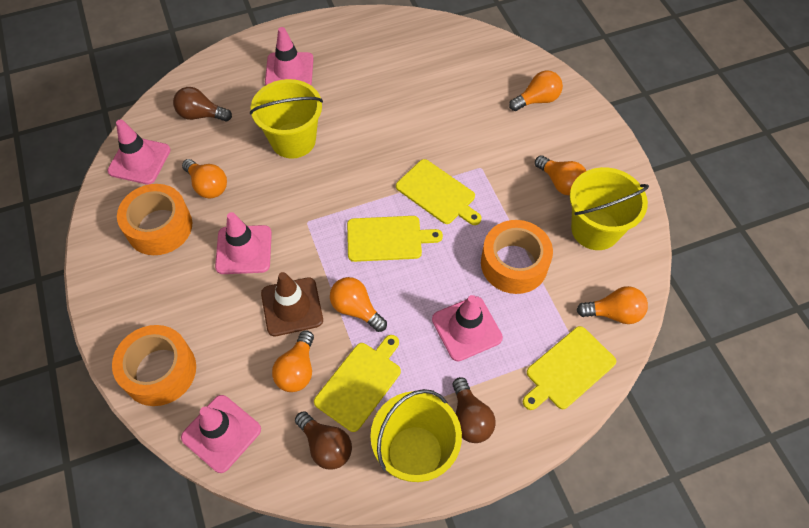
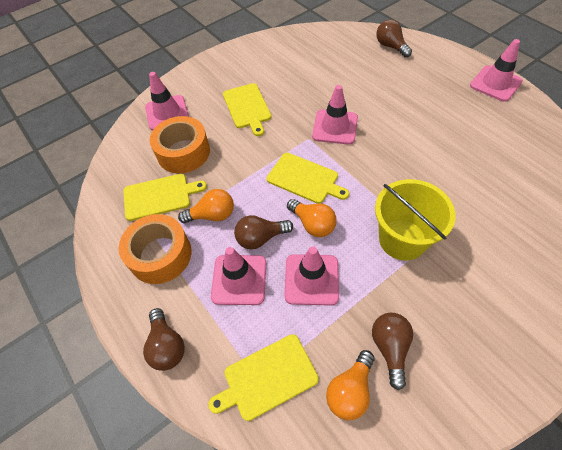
brown light bulb: 3 -> 4
brown traffic cone: 1 -> 0
orange light bulb: 6 -> 3
orange tape: 3 -> 2
yellow bucket: 3 -> 1

